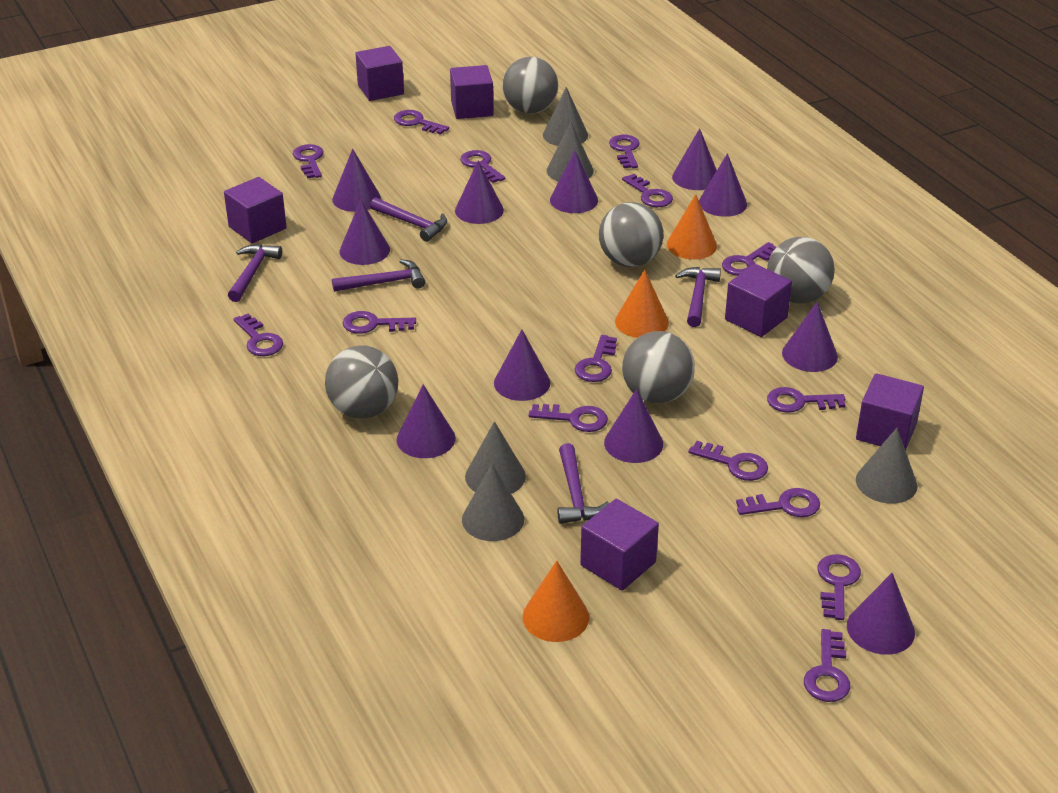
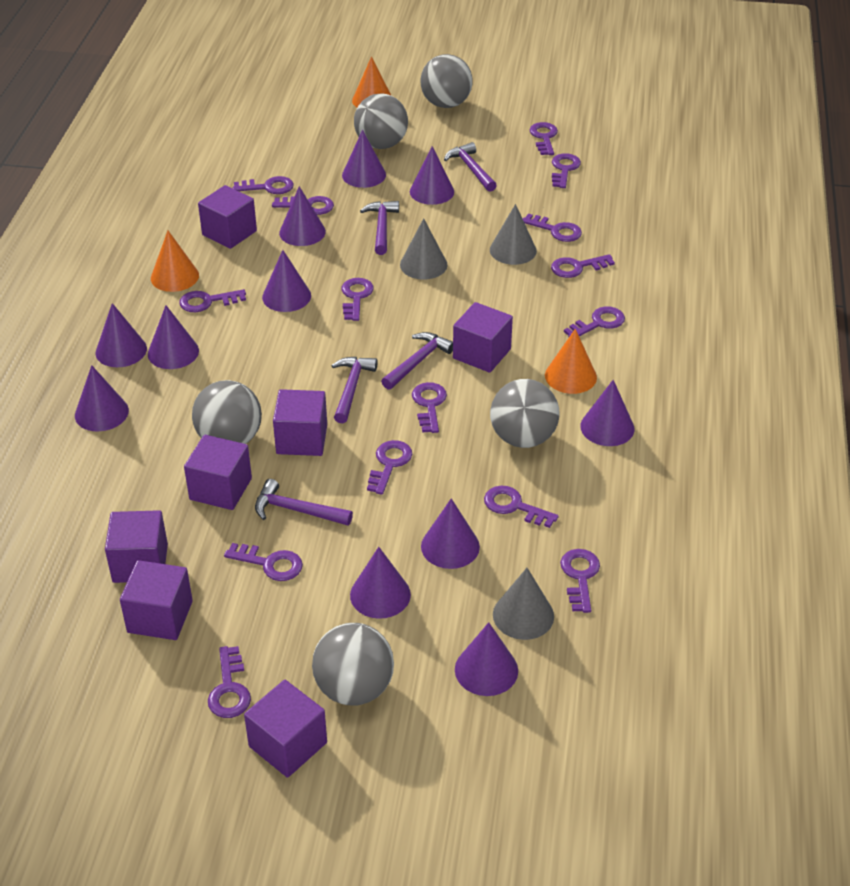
grey cone: 5 -> 3
purple cube: 6 -> 7

